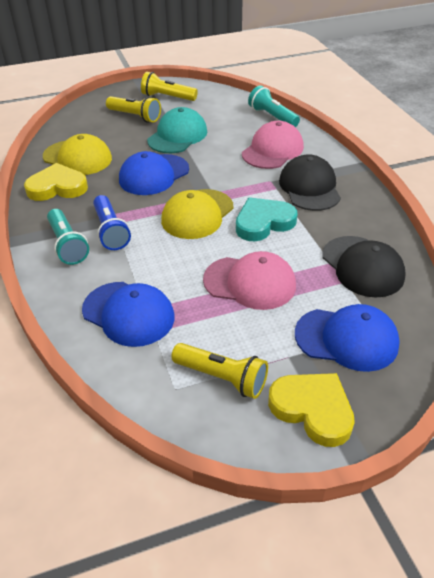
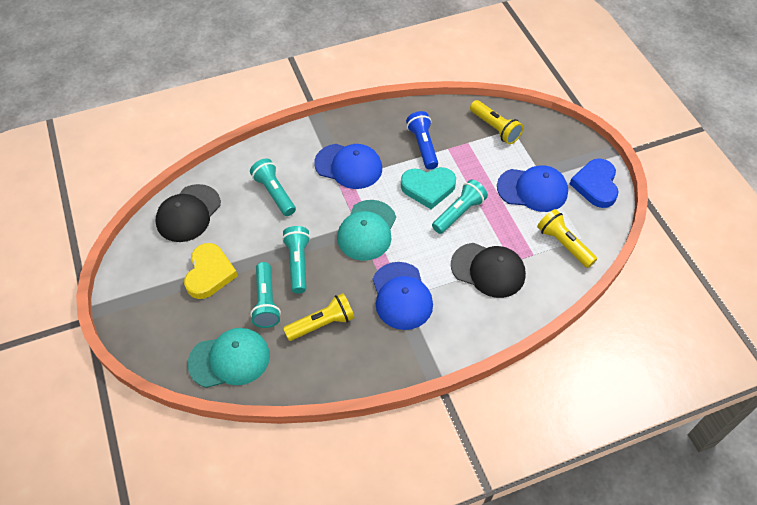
blue heart: 0 -> 1
pink cap: 2 -> 0
turquoise cap: 1 -> 2
turquoise flashlight: 2 -> 4
yellow cap: 2 -> 0
yellow heart: 2 -> 1

